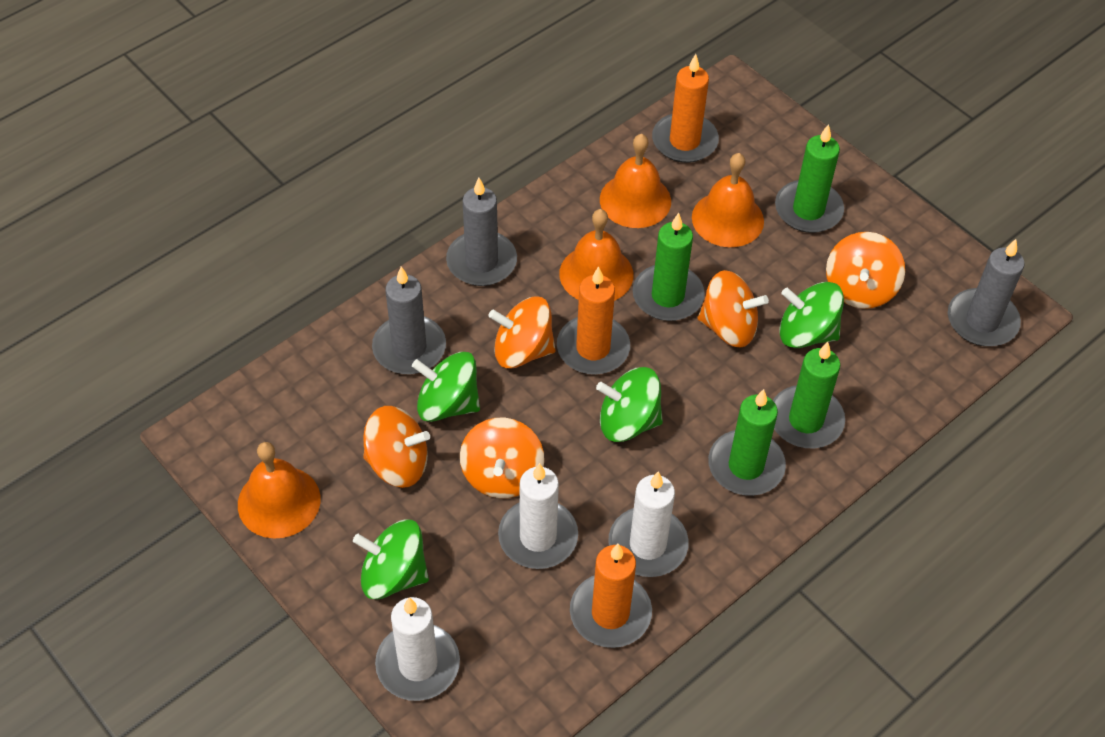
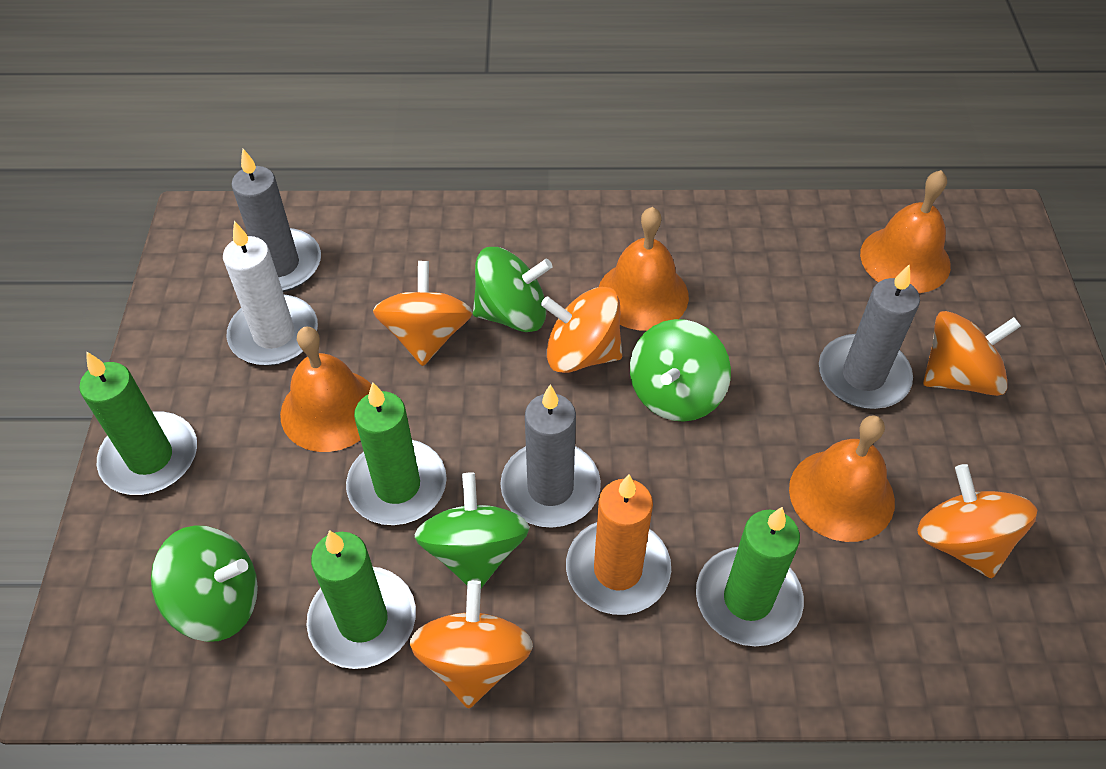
orange candle: 3 -> 1
white candle: 3 -> 1

